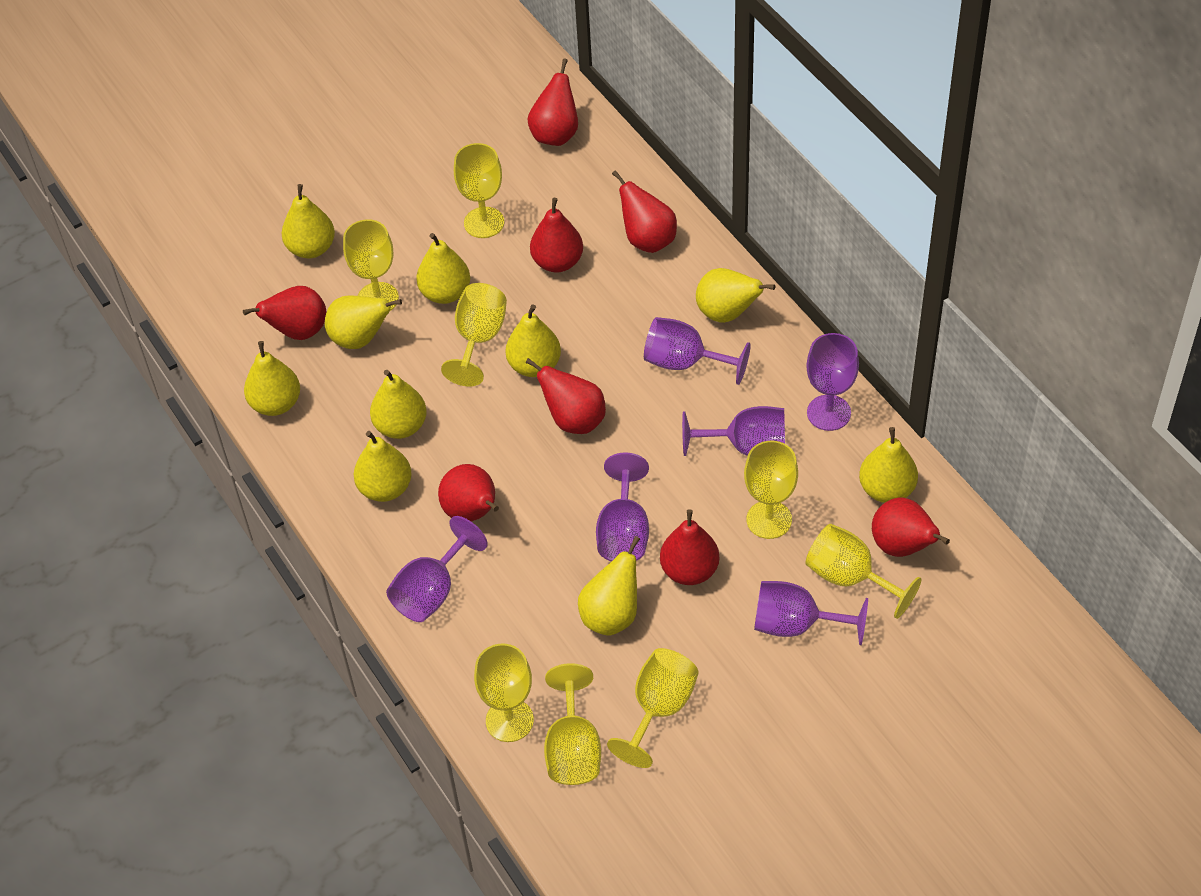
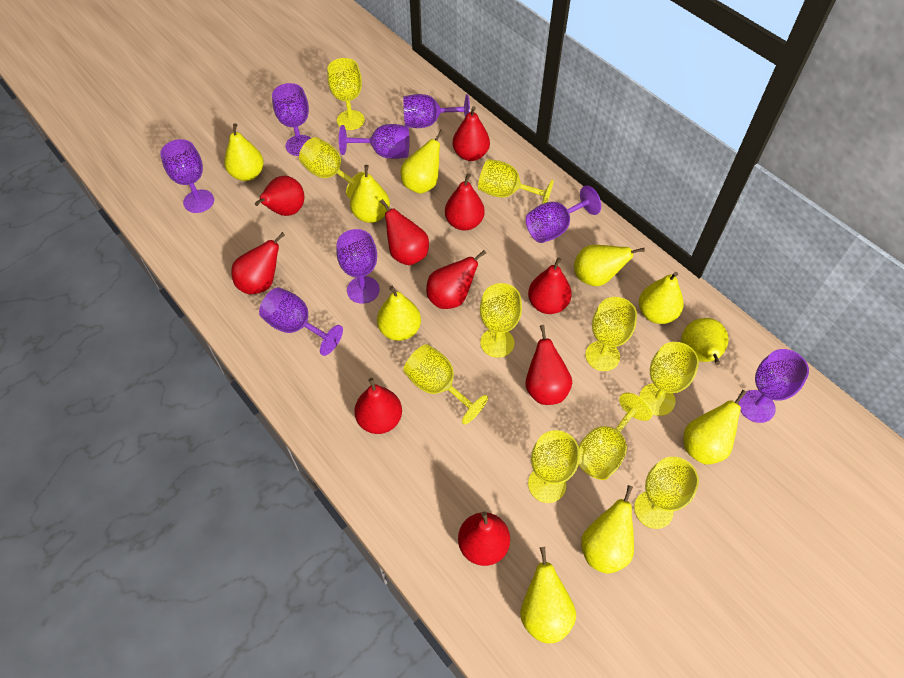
purple goblet: 6 -> 8
red pear: 8 -> 10
yellow goblet: 8 -> 10

